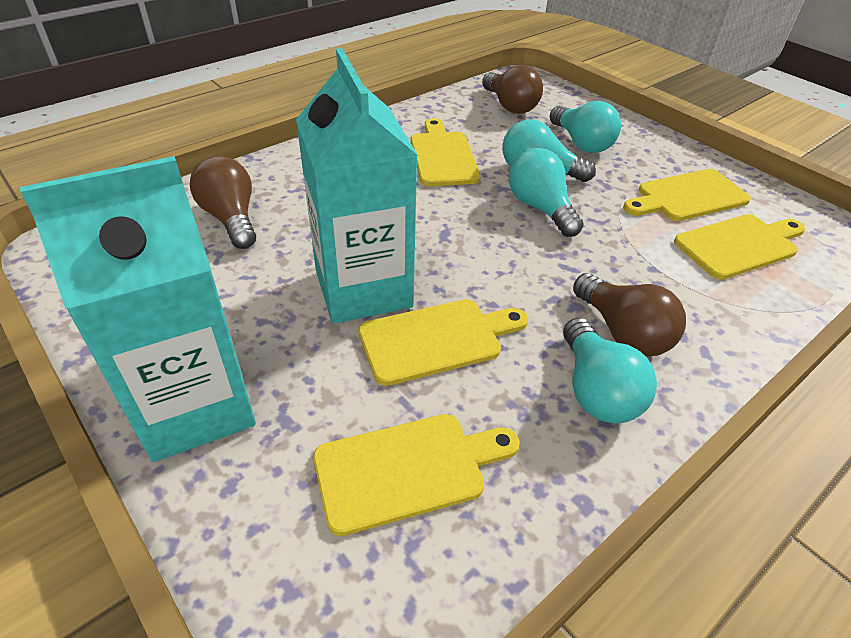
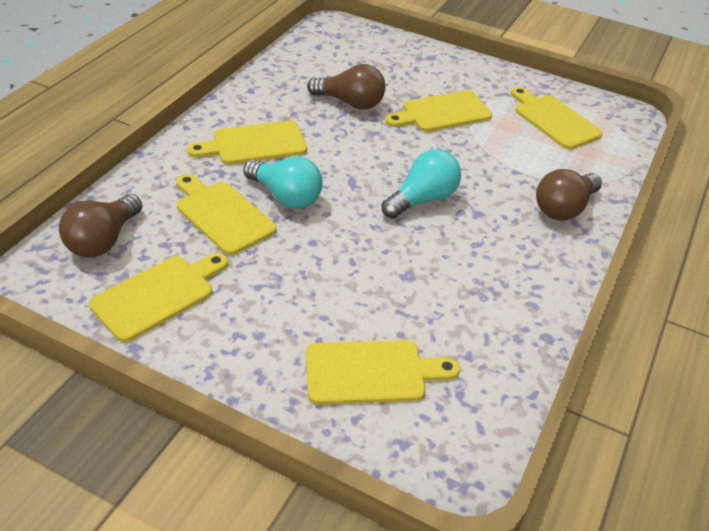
turquoise carton: 2 -> 0
turquoise light bulb: 4 -> 2
yellow cutting board: 5 -> 6

